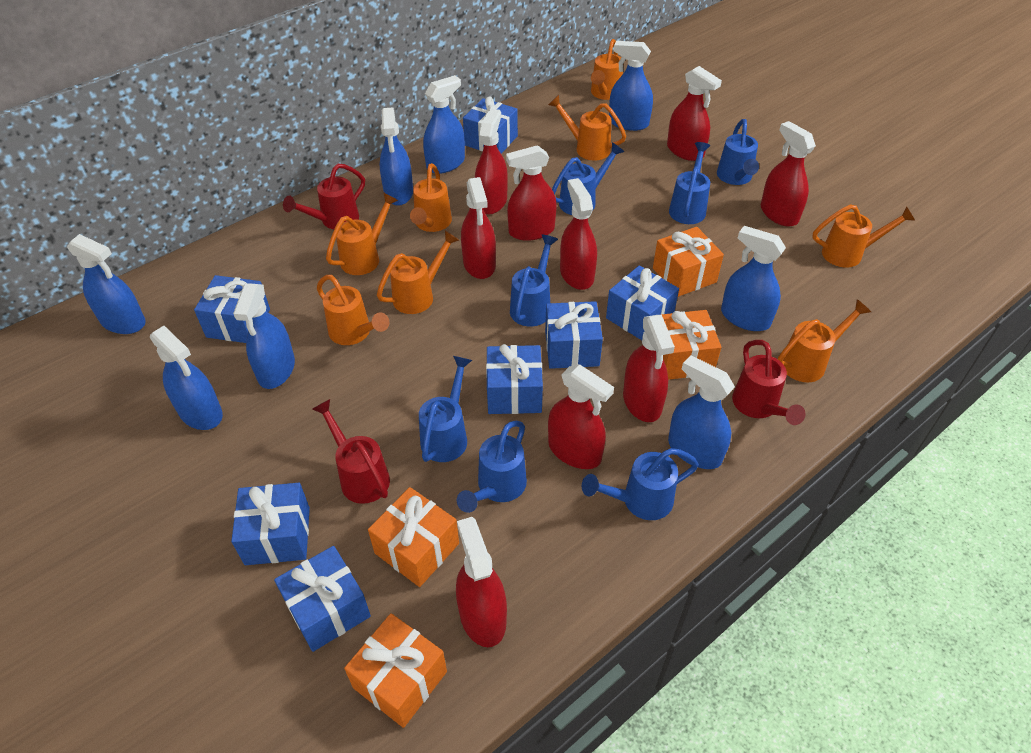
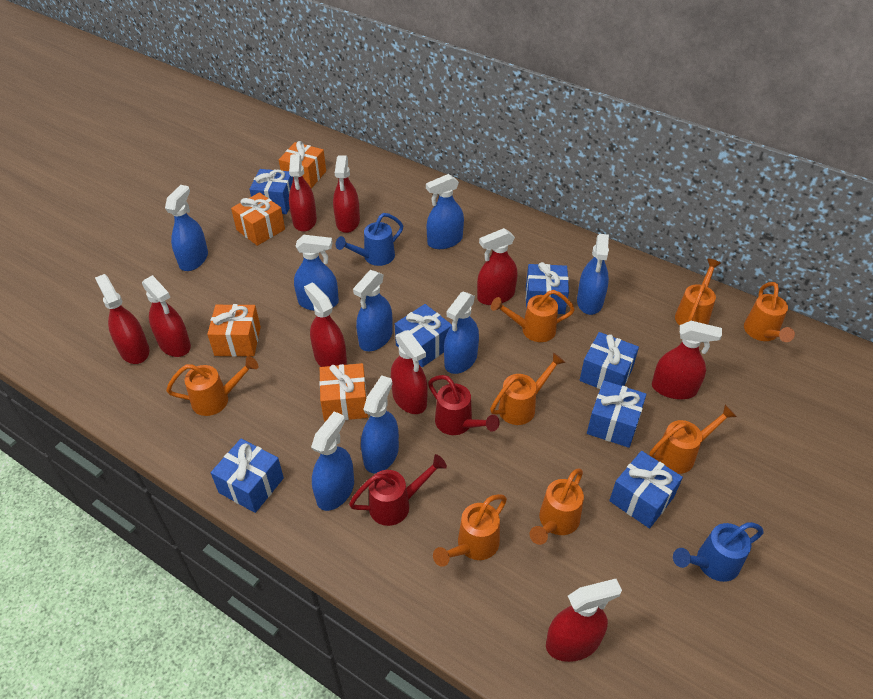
blue watering can: 7 -> 2
red watering can: 3 -> 2

